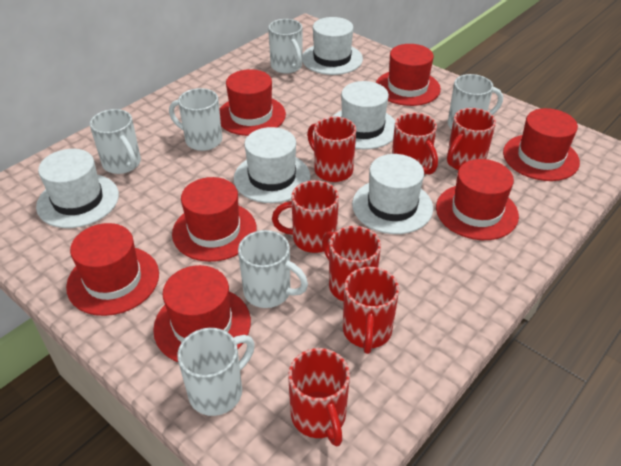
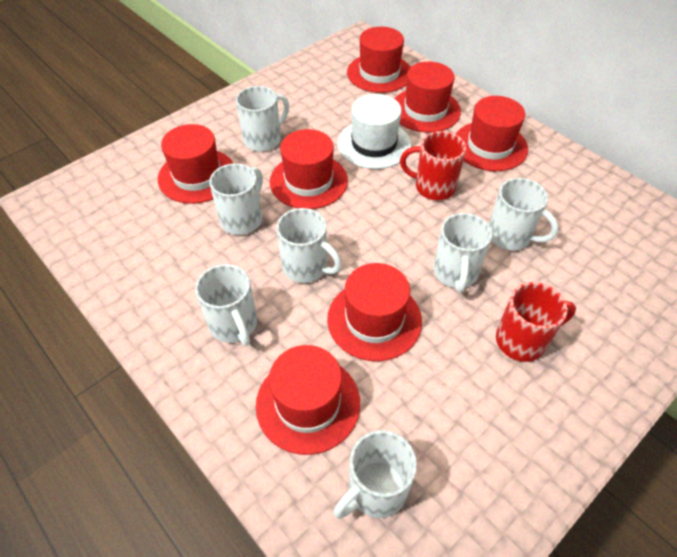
red mug: 7 -> 2
white hat: 5 -> 1
white mug: 6 -> 7

